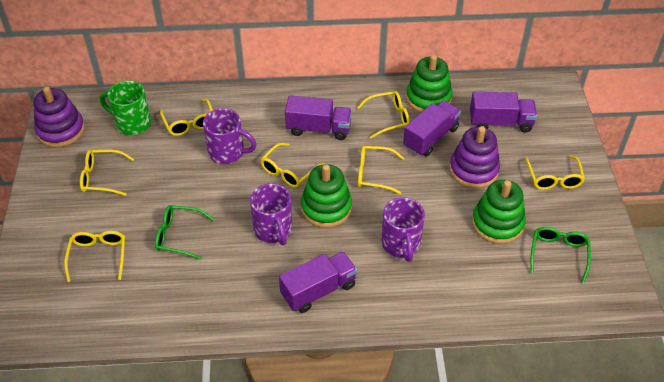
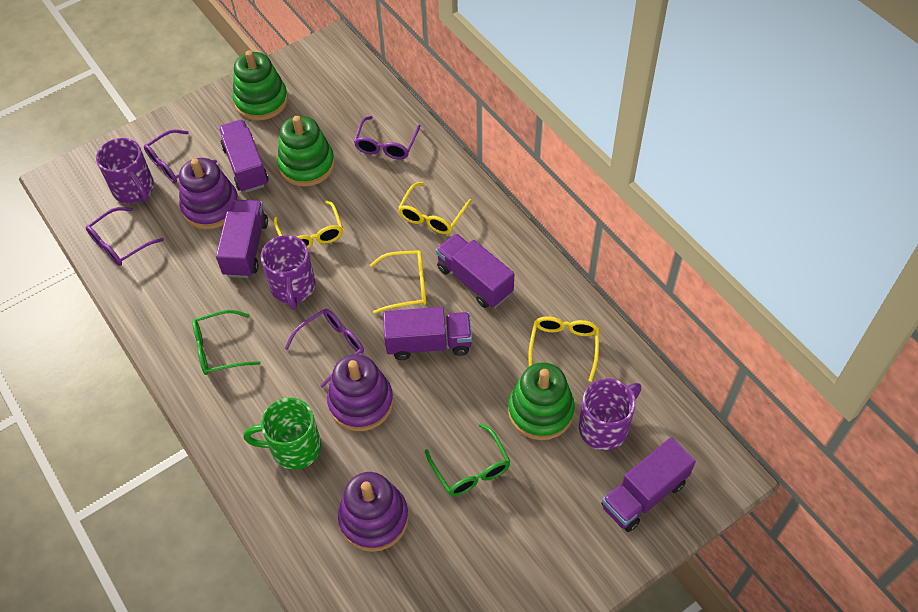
purple glasses: 0 -> 4
purple stacking toy: 2 -> 3
purple truck: 4 -> 5
yellow glasses: 7 -> 4

